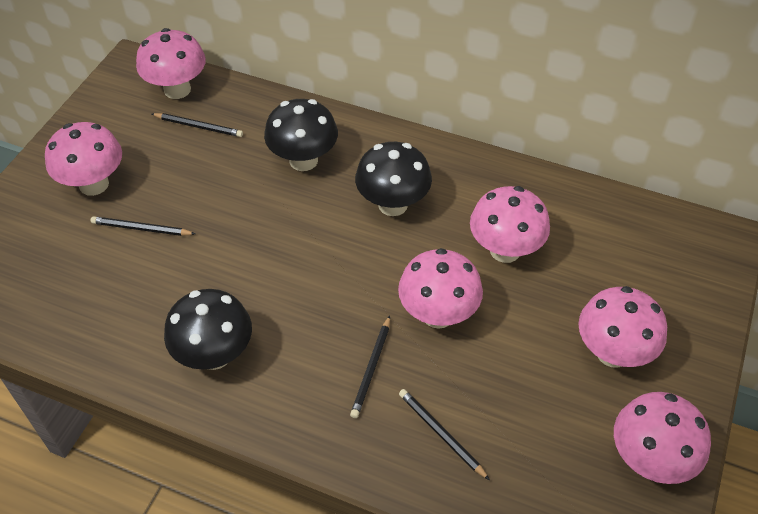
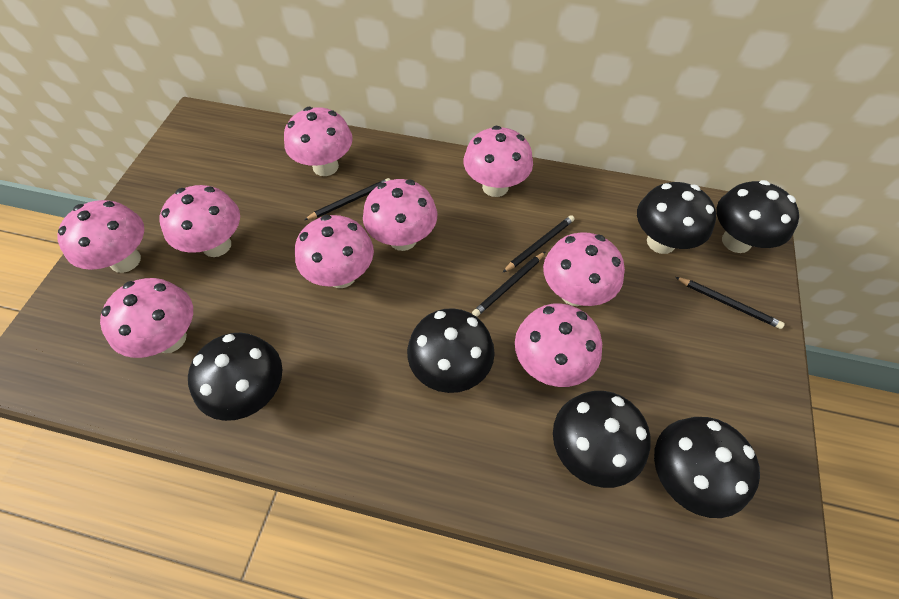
black mushroom: 3 -> 6
pink mushroom: 6 -> 9

